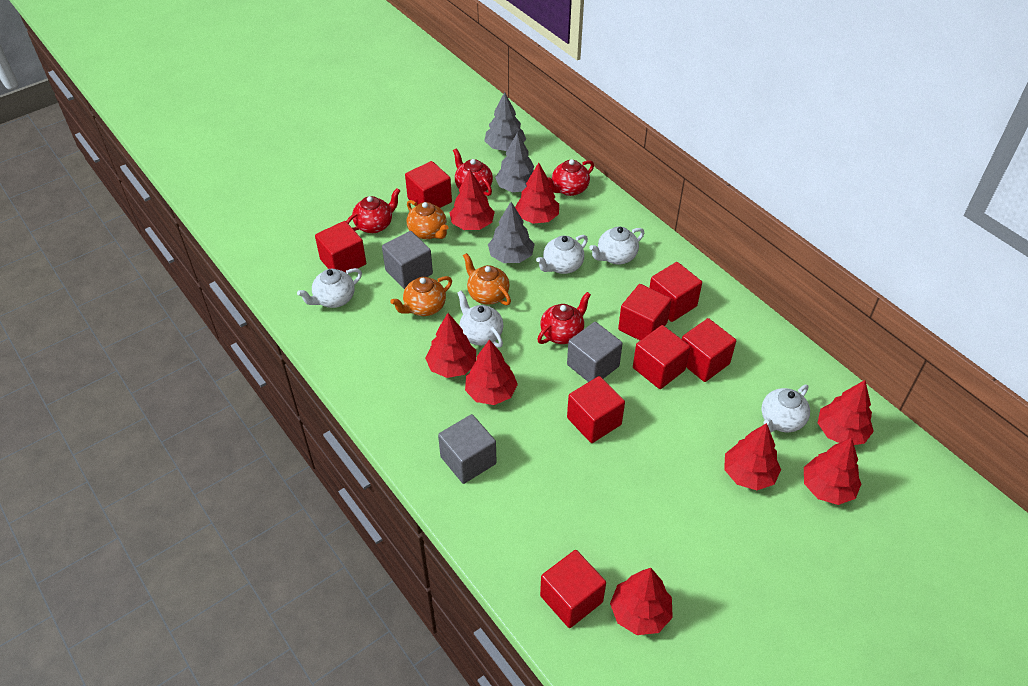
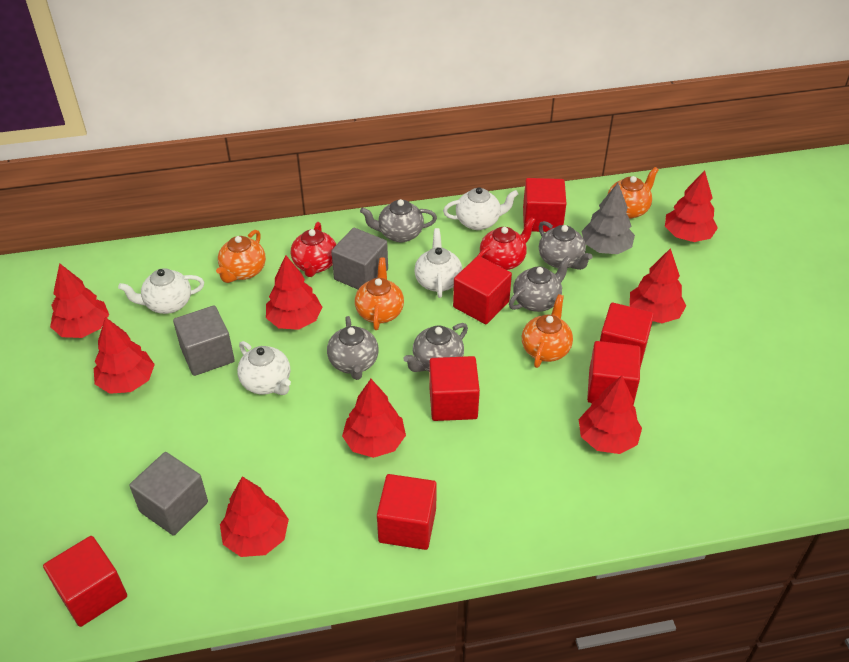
grey teapot: 0 -> 5
grey tree: 3 -> 1
orange teapot: 3 -> 4
red cube: 8 -> 7
red teapot: 4 -> 2
white teapot: 5 -> 4

